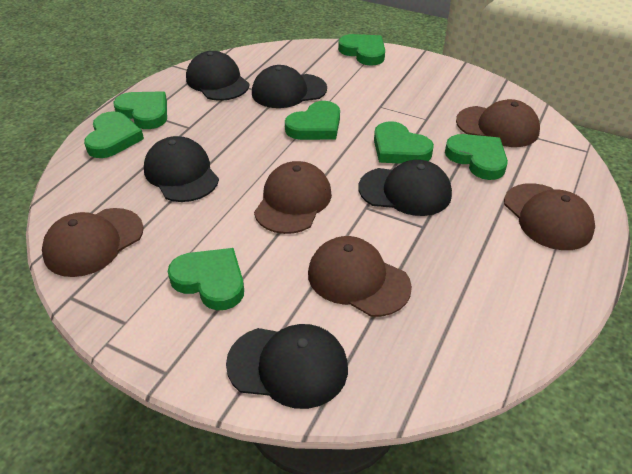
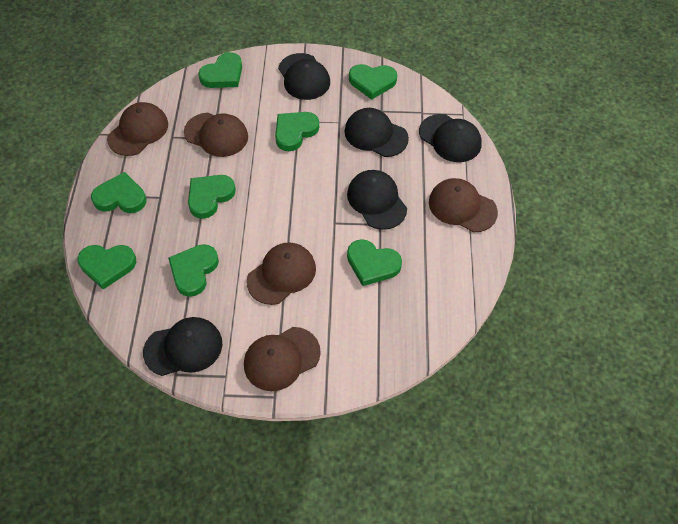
green heart: 7 -> 8

